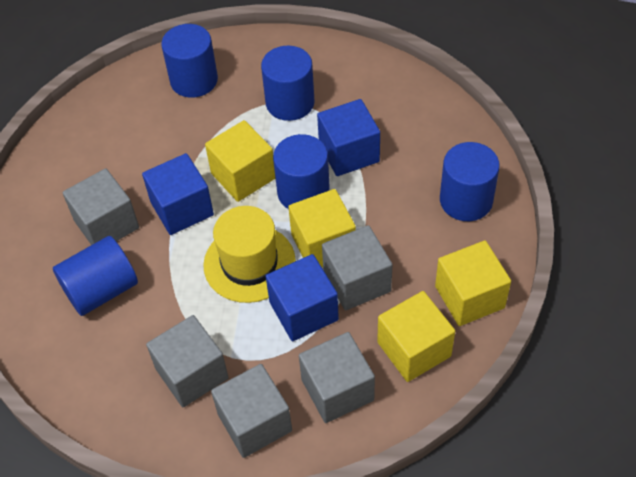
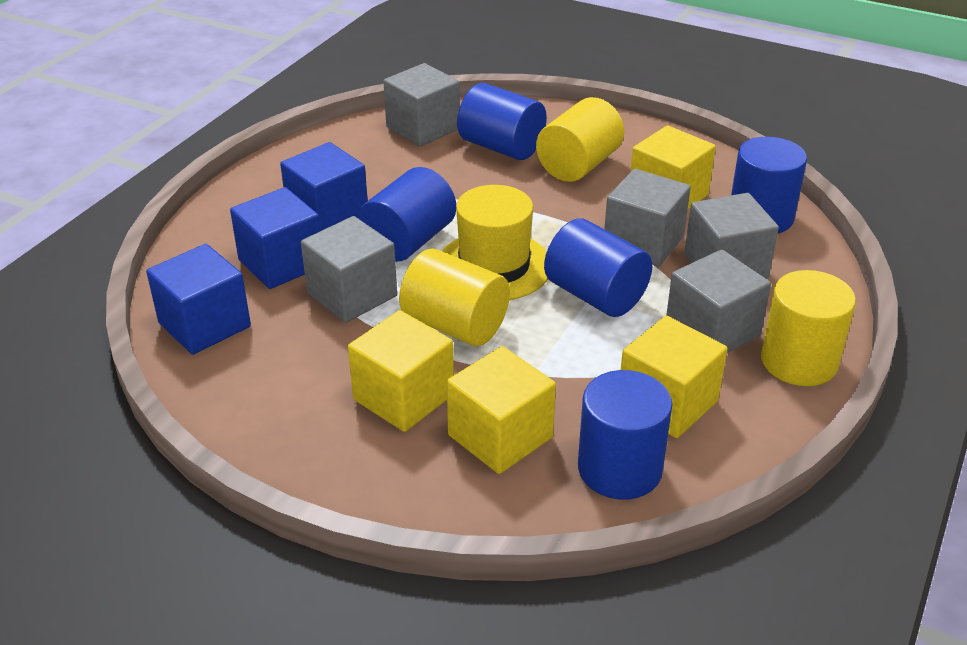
yellow cylinder: 0 -> 3

